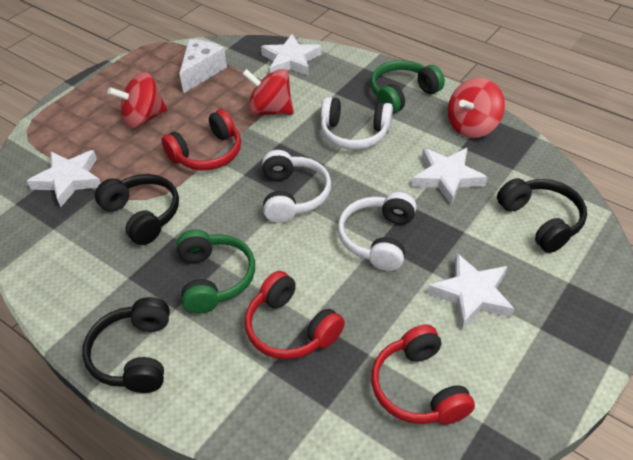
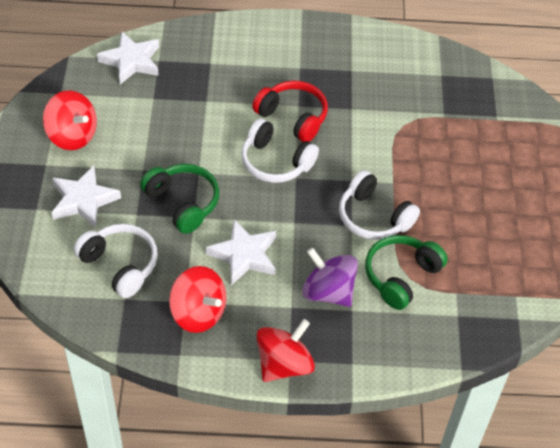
black headphones: 3 -> 0
purple spinning top: 0 -> 1
red headphones: 3 -> 1
white cheese: 1 -> 0
white star: 4 -> 3

